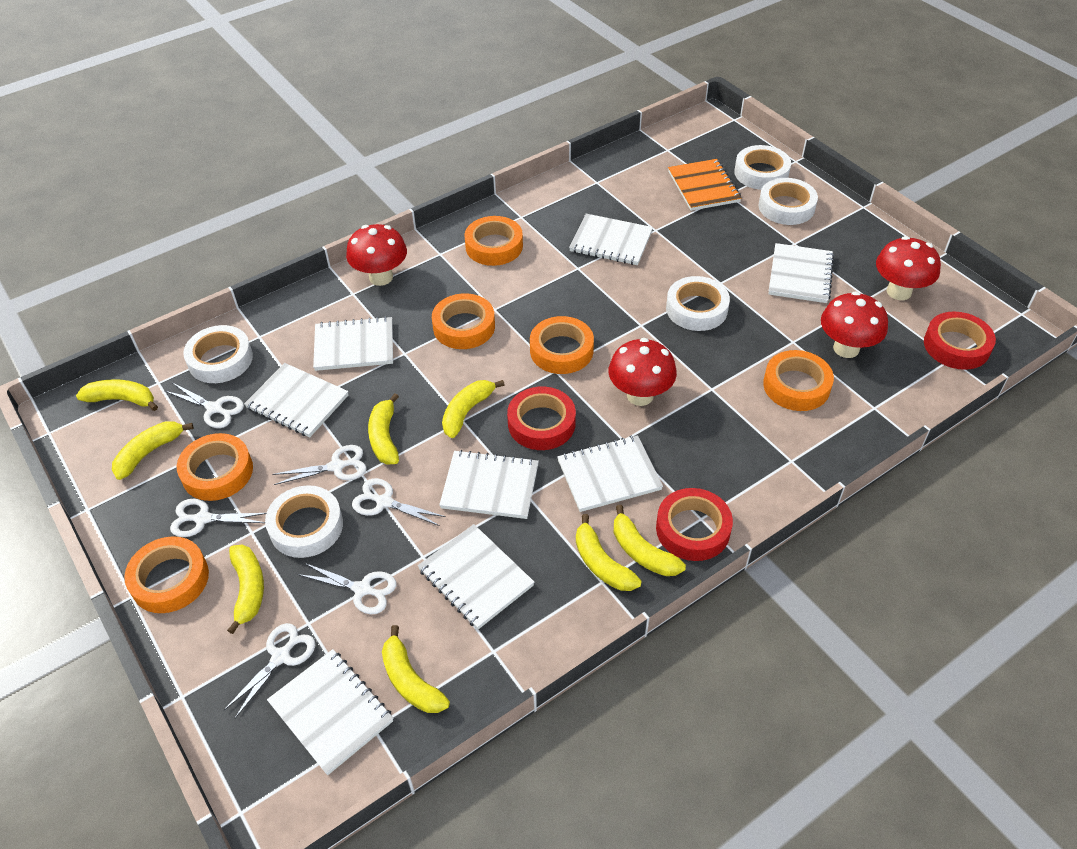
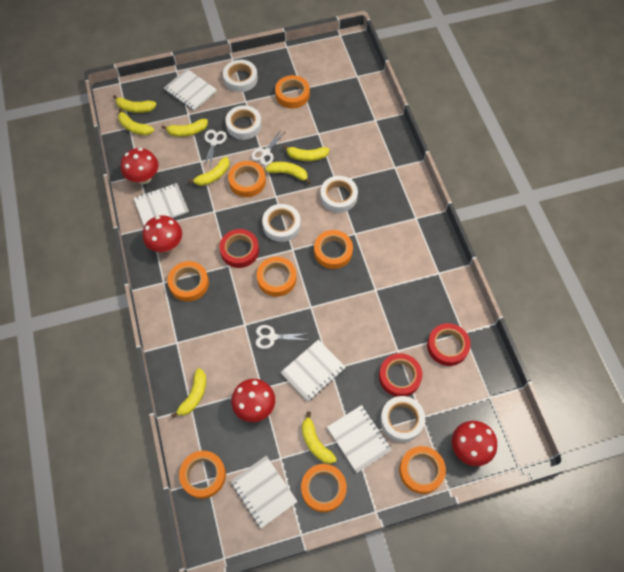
orange notebook: 1 -> 0
orange tape: 6 -> 8
white notebook: 8 -> 5
white scissors: 6 -> 3

